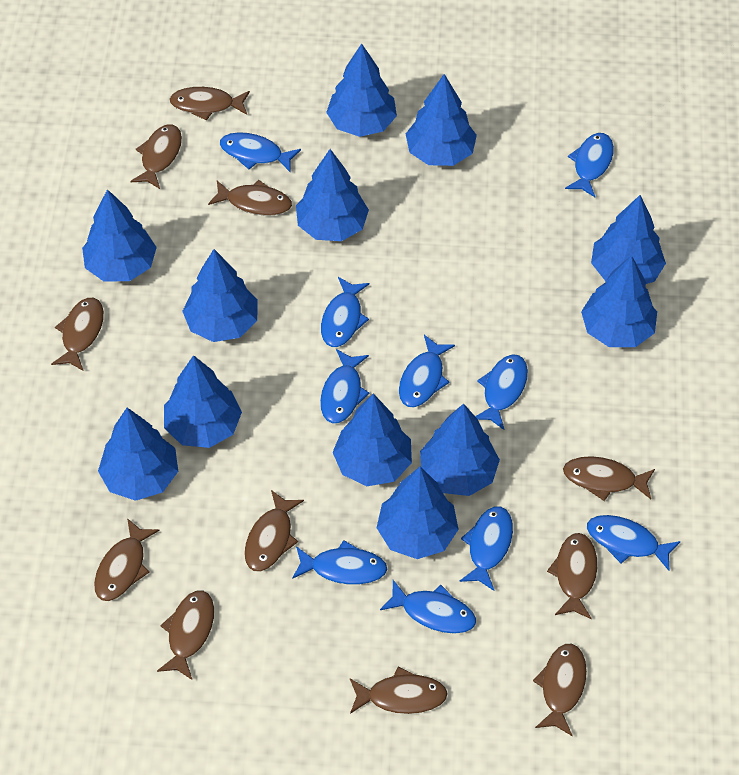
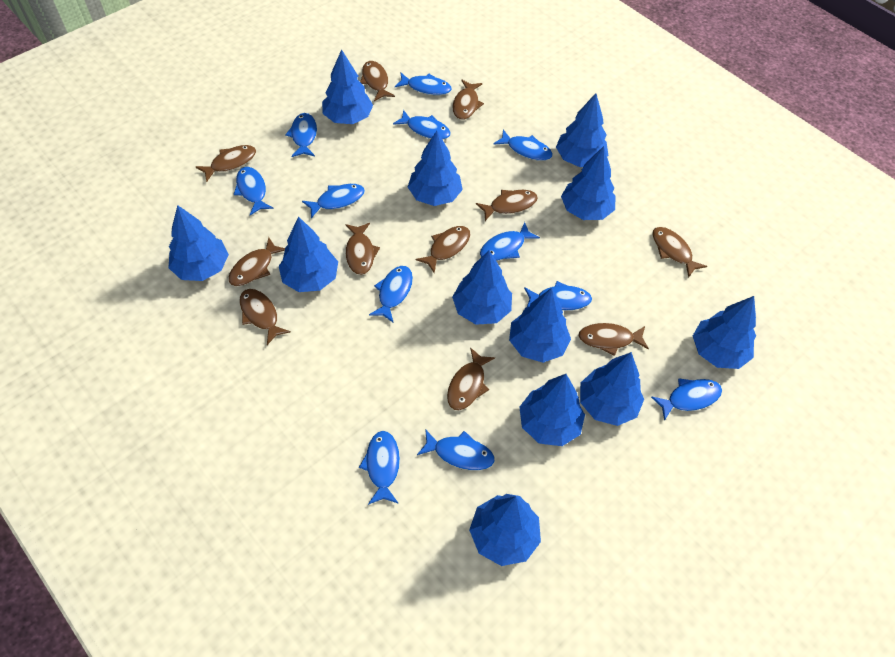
blue fish: 10 -> 12

